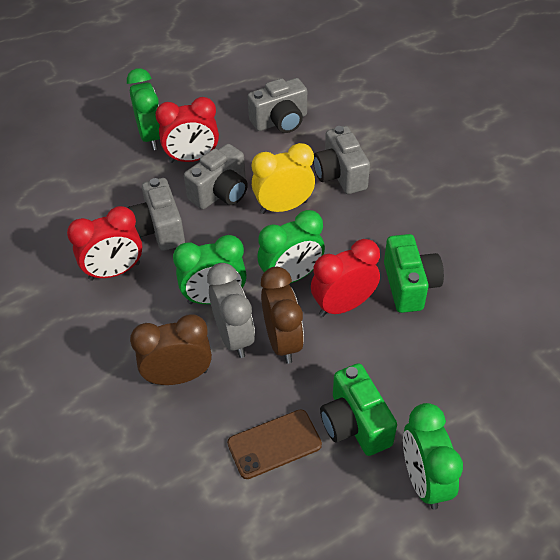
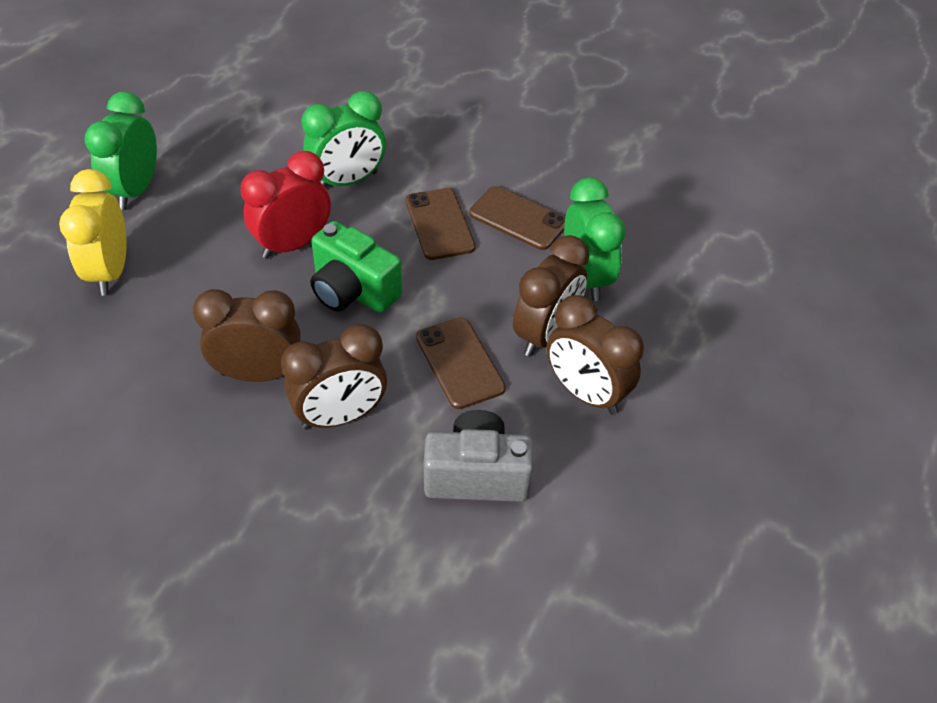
brown clock: 2 -> 4
brown phone: 1 -> 3
green camera: 2 -> 1
green clock: 4 -> 3
grey camera: 4 -> 1
grey clock: 1 -> 0
red clock: 3 -> 1

